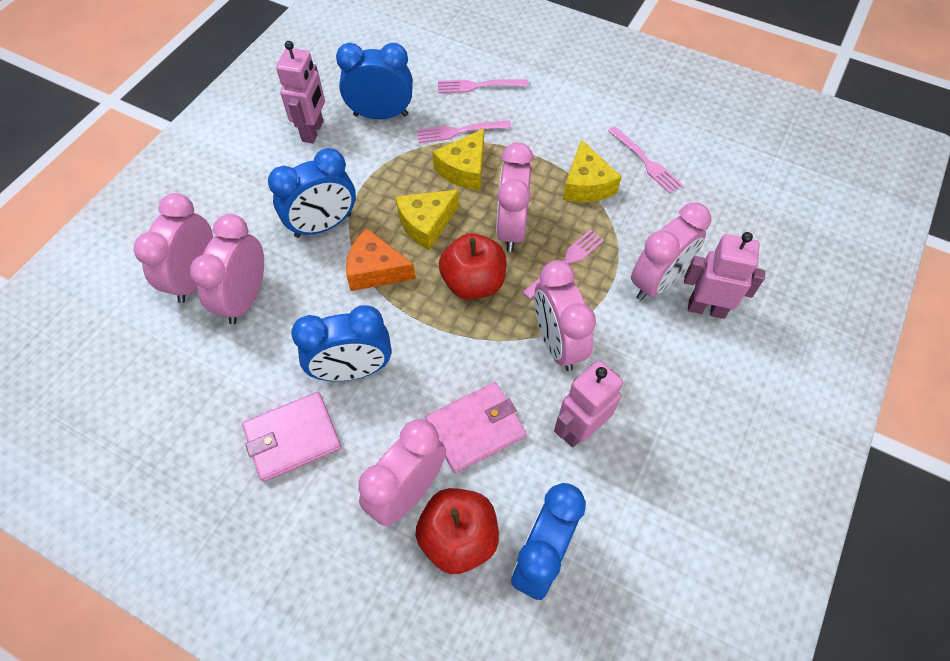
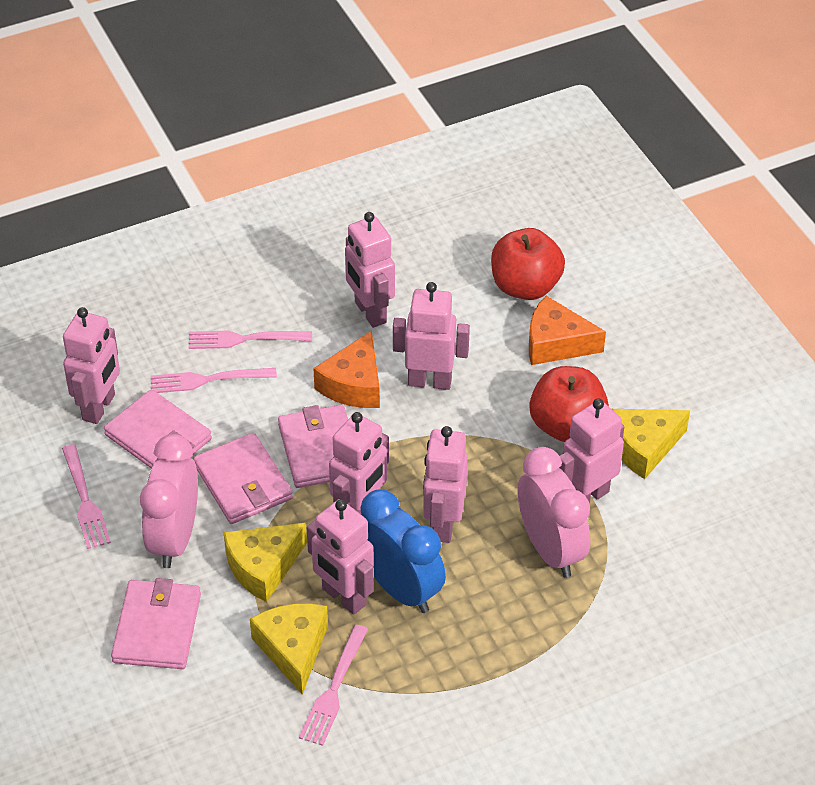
blue clock: 4 -> 1
orange cheese: 1 -> 2
pink clock: 6 -> 2
pink robot: 3 -> 7
pink wallet: 2 -> 4

